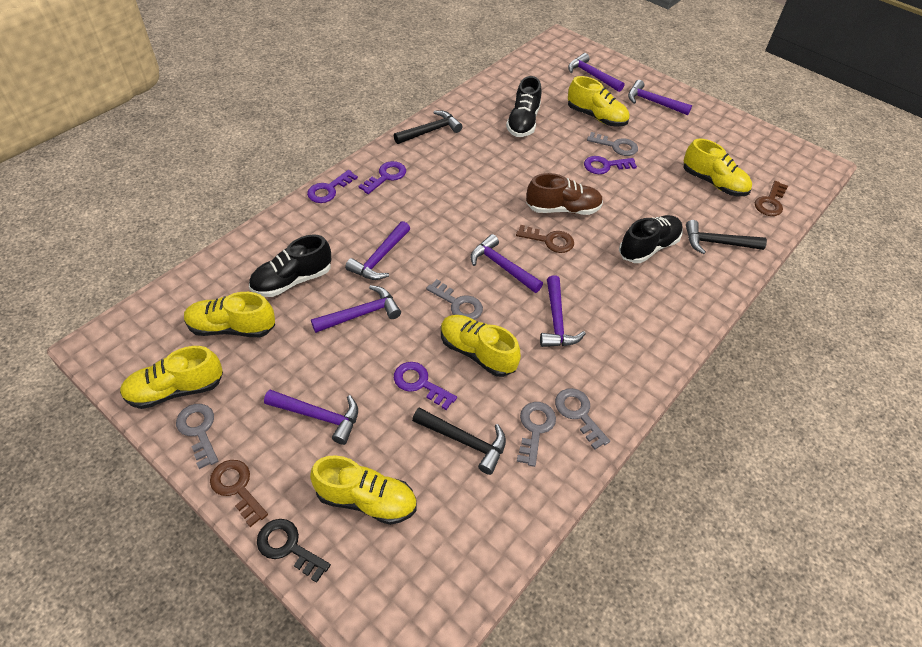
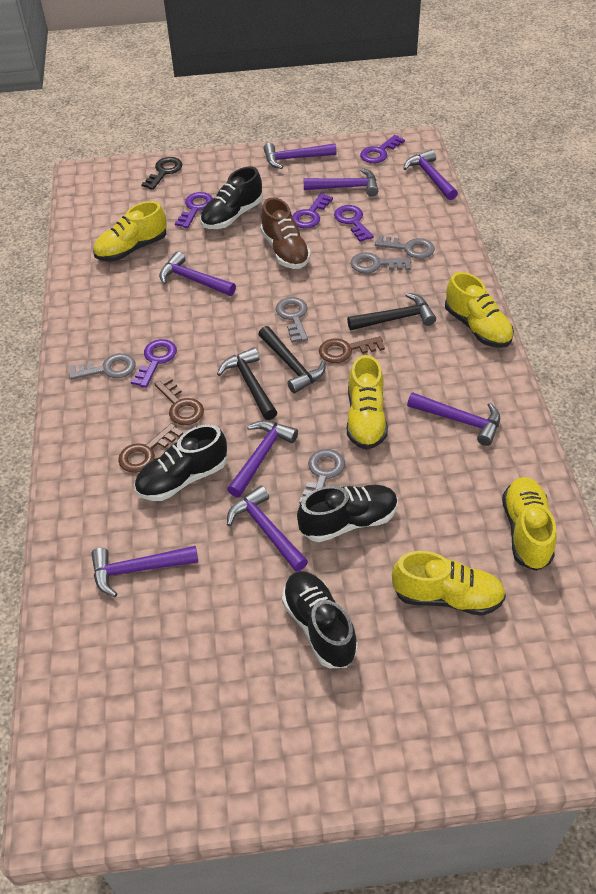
black shoe: 3 -> 4
purple hammer: 7 -> 8
purple key: 4 -> 5
yellow shoe: 6 -> 5

